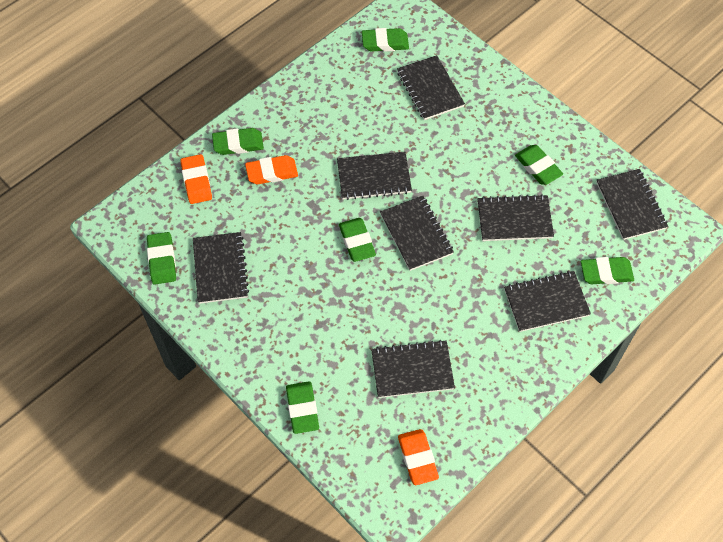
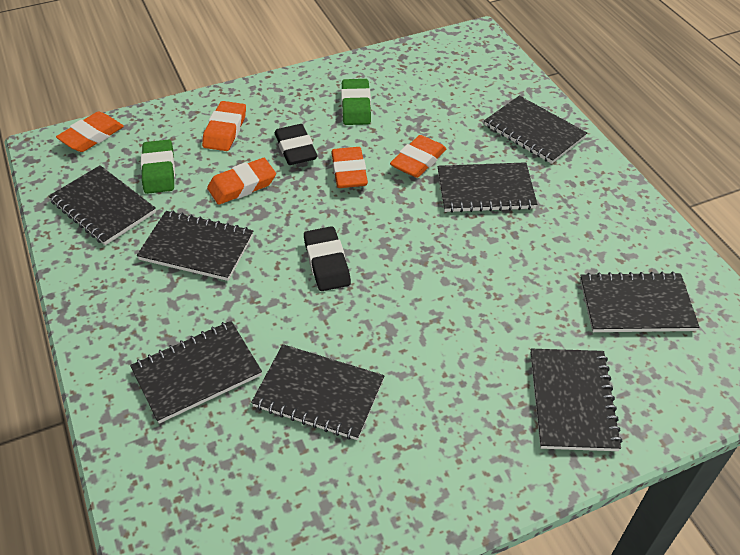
black eraser: 0 -> 2
green eraser: 7 -> 2
orange eraser: 3 -> 5

